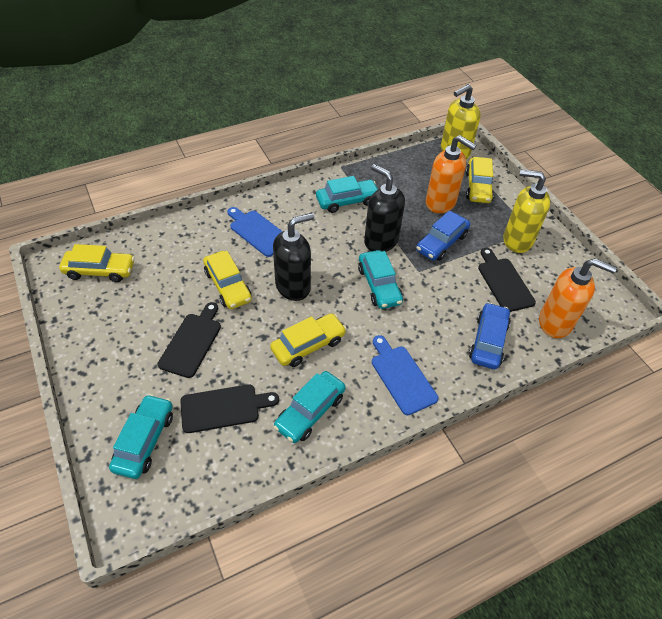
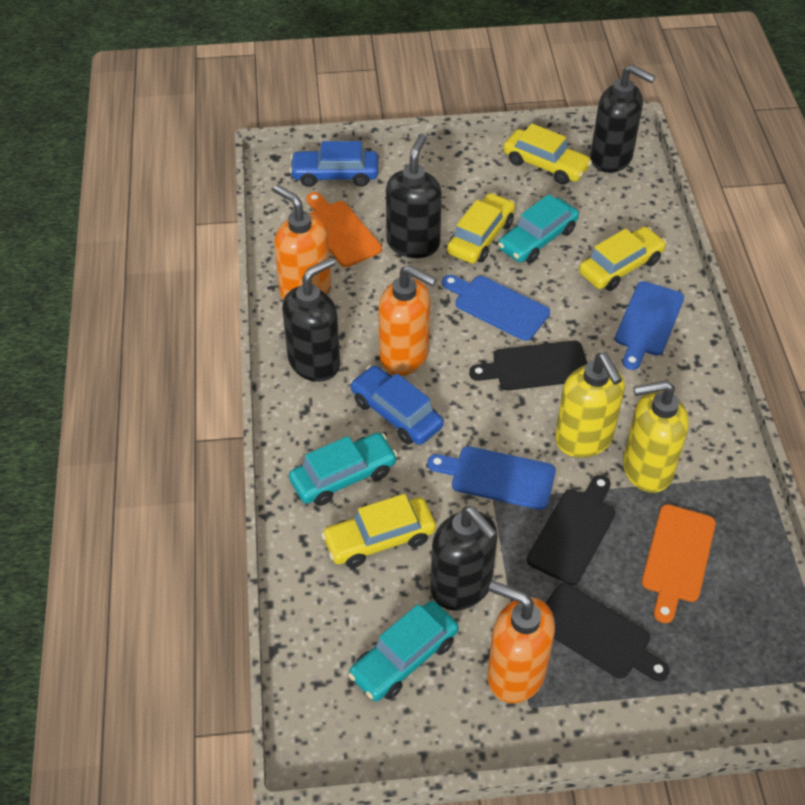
black soap dispenser: 2 -> 4
blue cutting board: 2 -> 3
orange cutting board: 0 -> 2
orange soap dispenser: 2 -> 3
turquoise car: 4 -> 3

